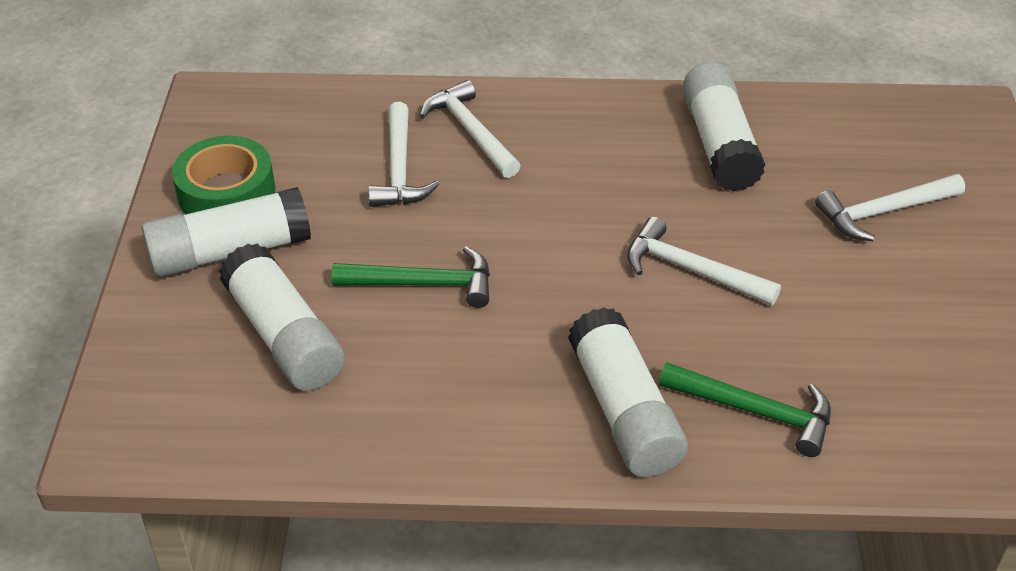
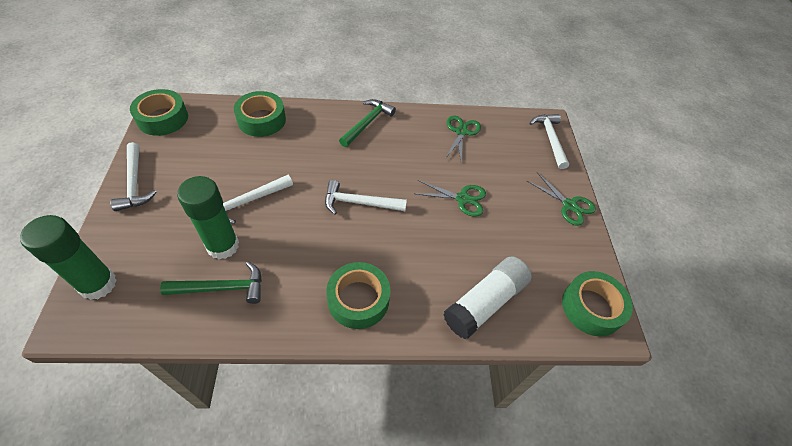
green glue stick: 0 -> 2
green scissors: 0 -> 3
green tape: 1 -> 4
white glue stick: 4 -> 1

